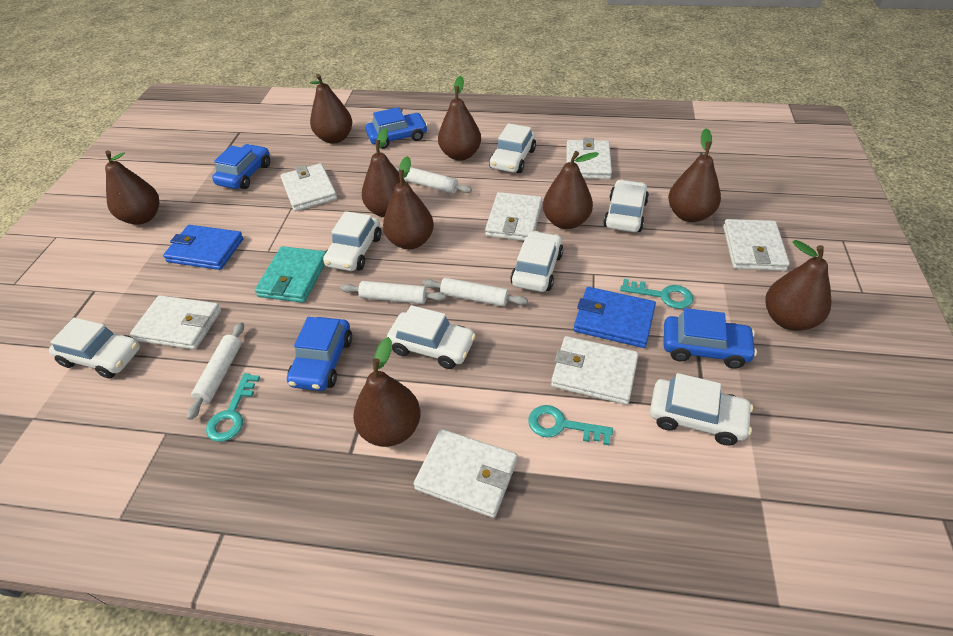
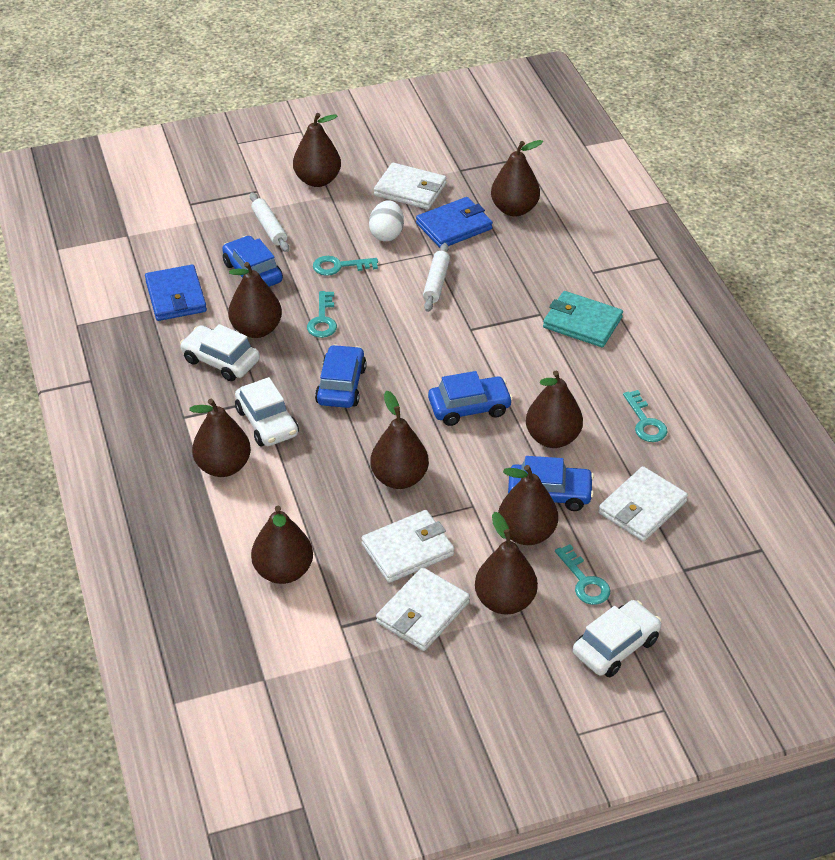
turquoise key: 3 -> 4
white car: 7 -> 3
white egg: 0 -> 1
white rolling pin: 4 -> 2
white wallet: 7 -> 4

